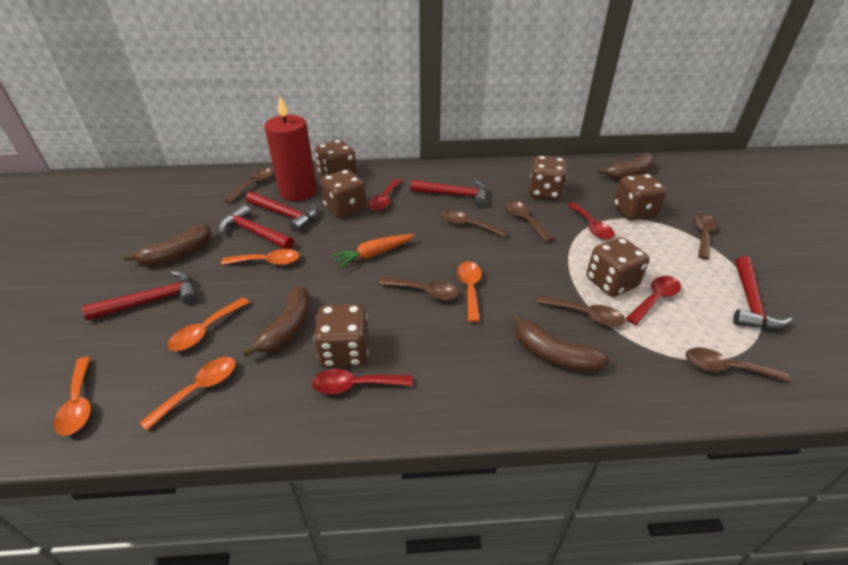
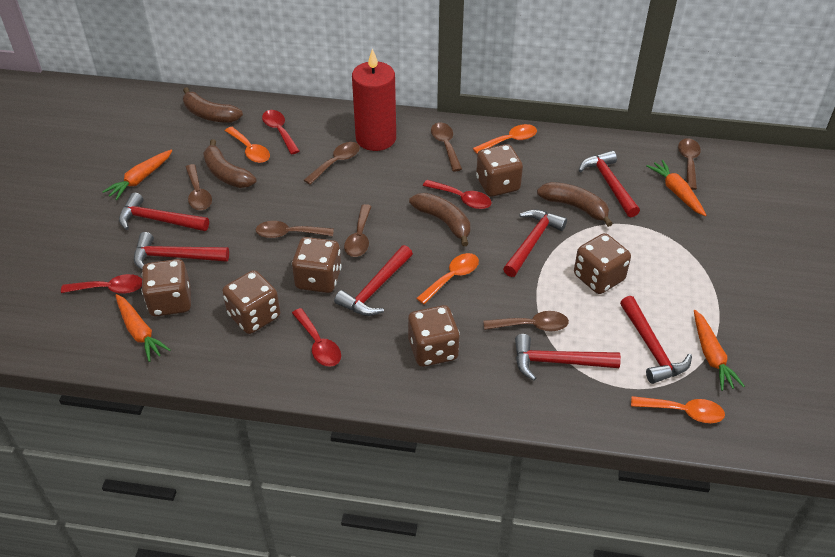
orange carrot: 1 -> 4
orange spoon: 5 -> 4
red hammer: 5 -> 7

